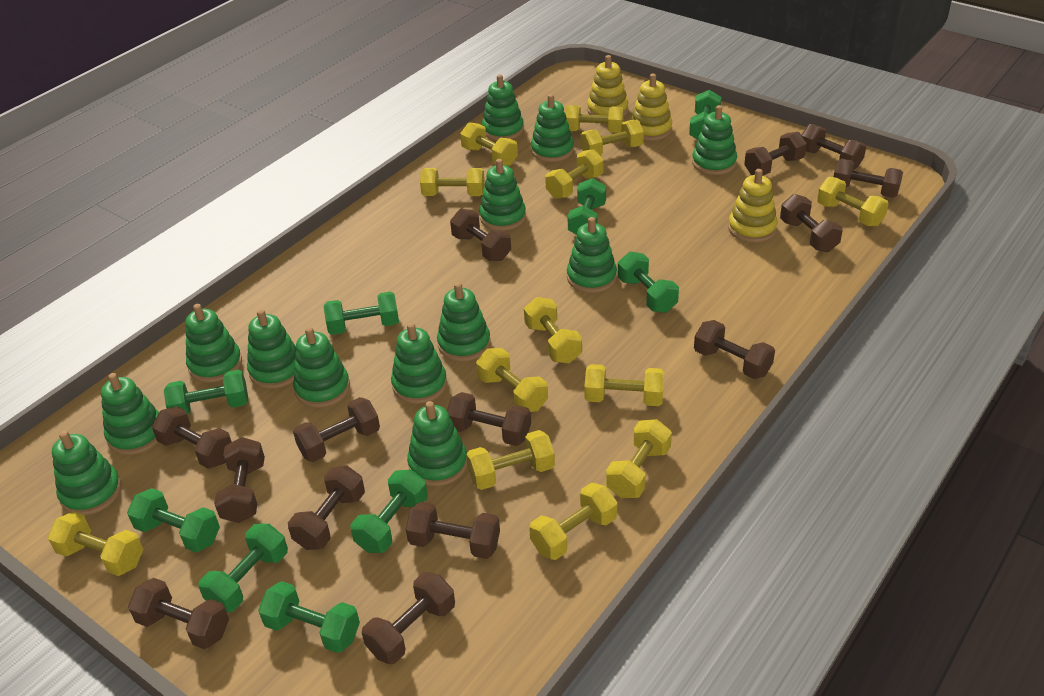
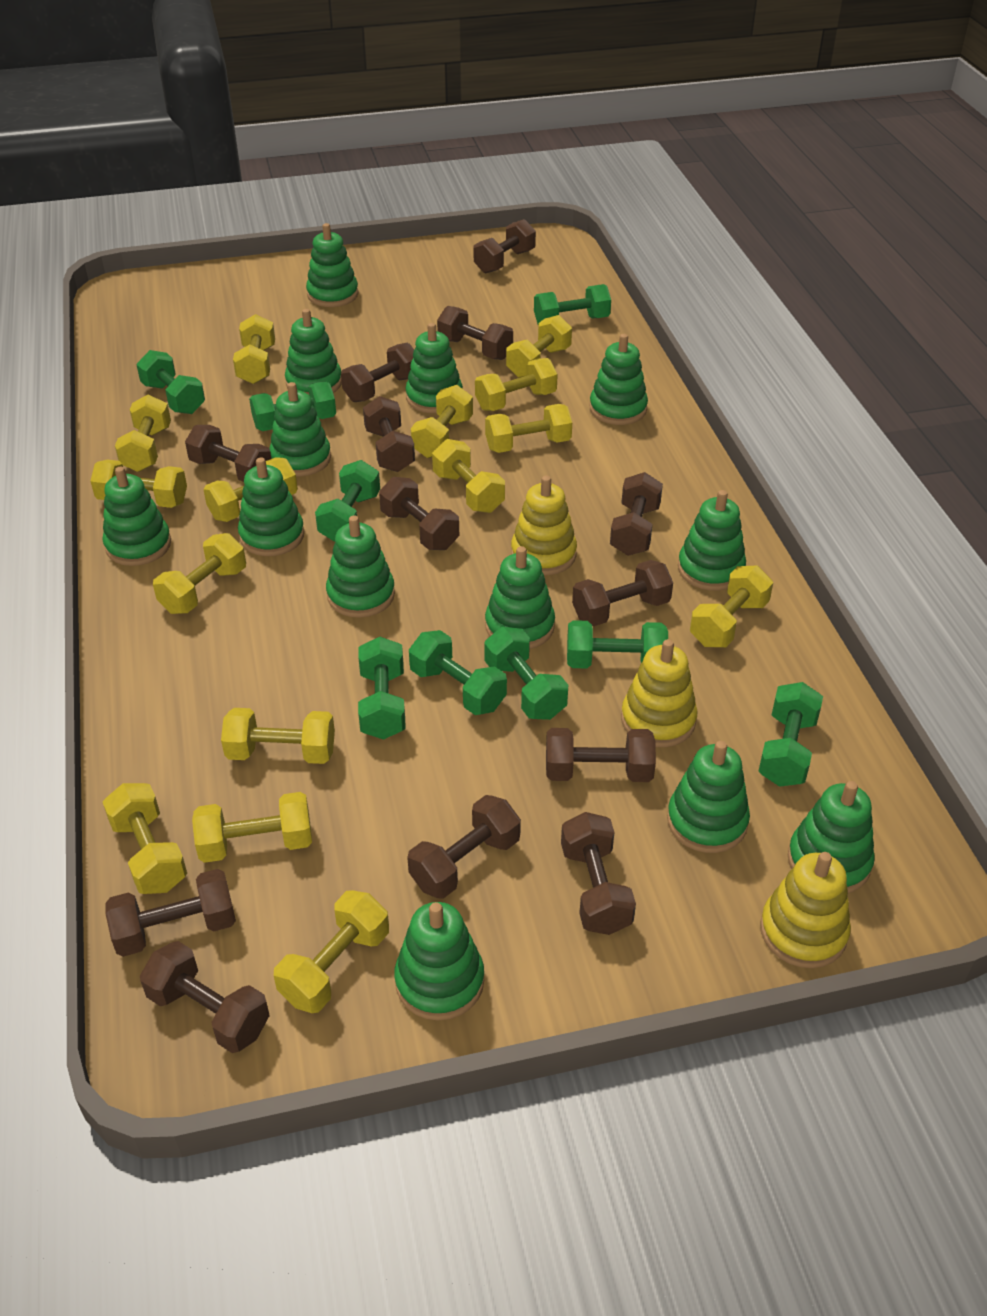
brown dumbbell: 14 -> 13
yellow dumbbell: 13 -> 15

